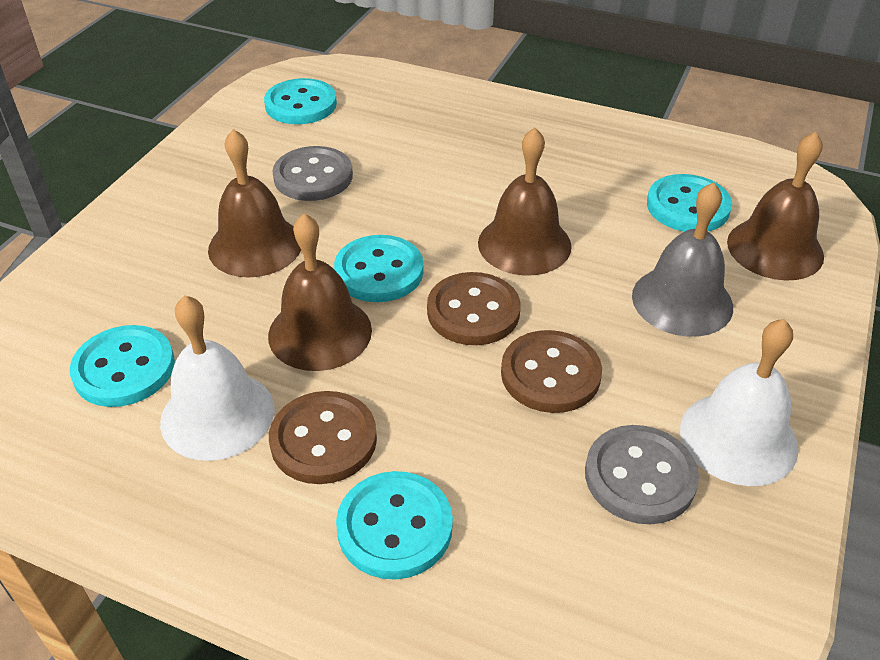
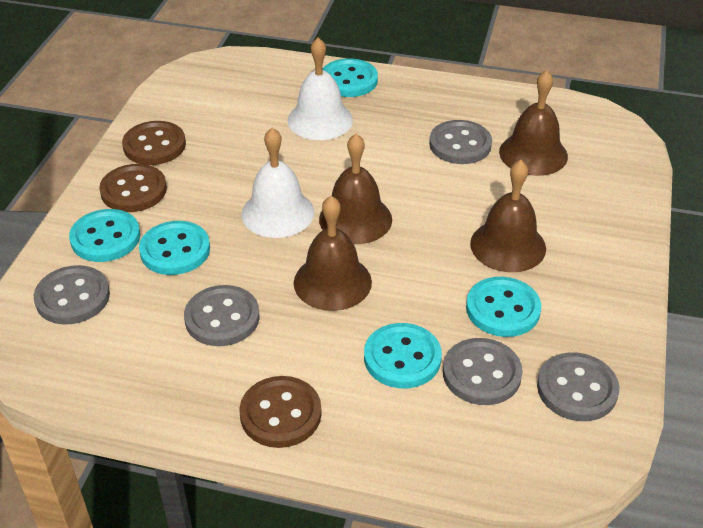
grey bell: 1 -> 0
grey button: 2 -> 5

